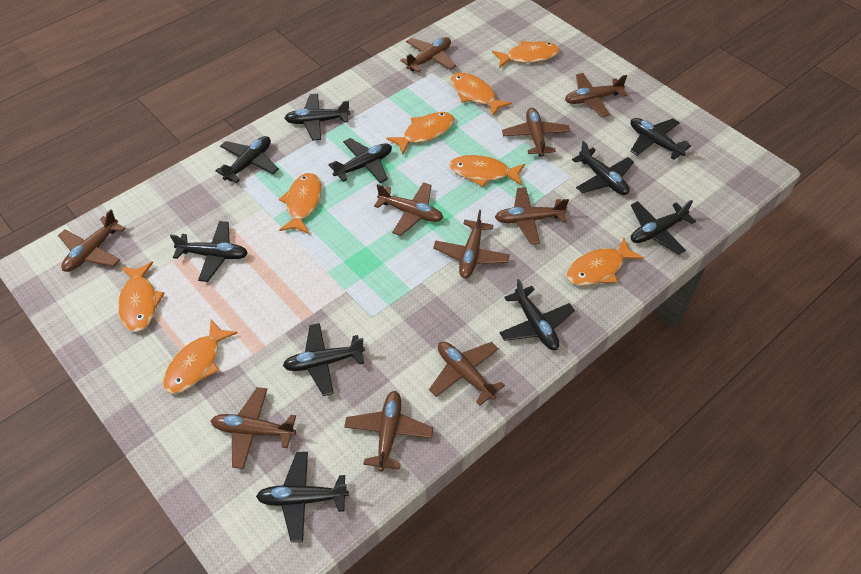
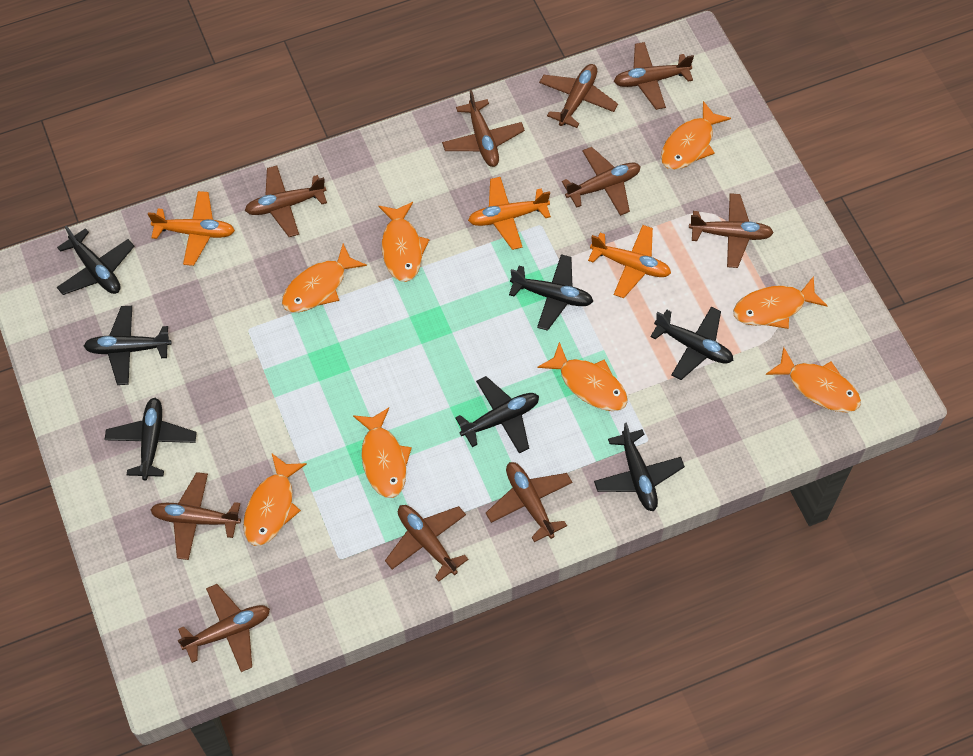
black plane: 10 -> 7
orange plane: 0 -> 3

